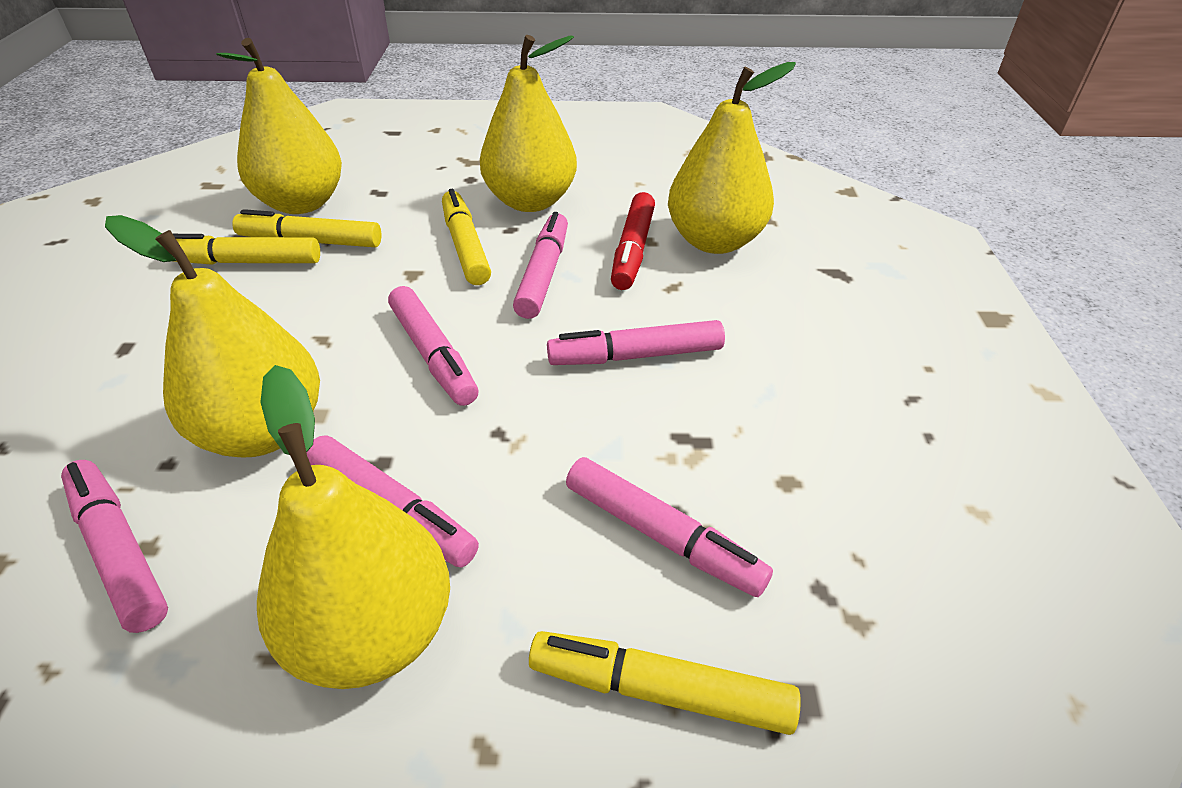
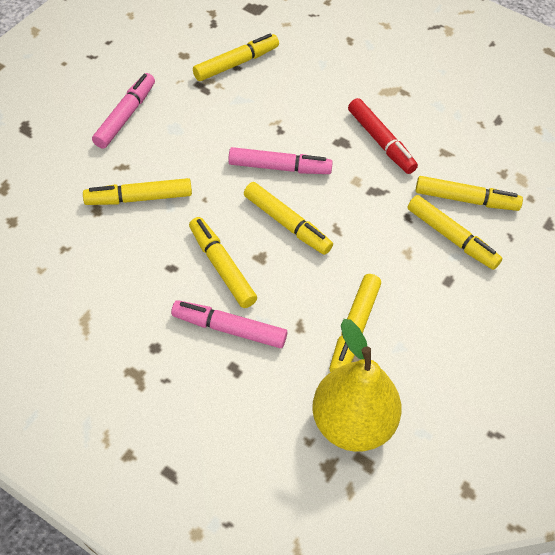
pink marker: 6 -> 3
yellow marker: 4 -> 7
yellow pear: 5 -> 1

